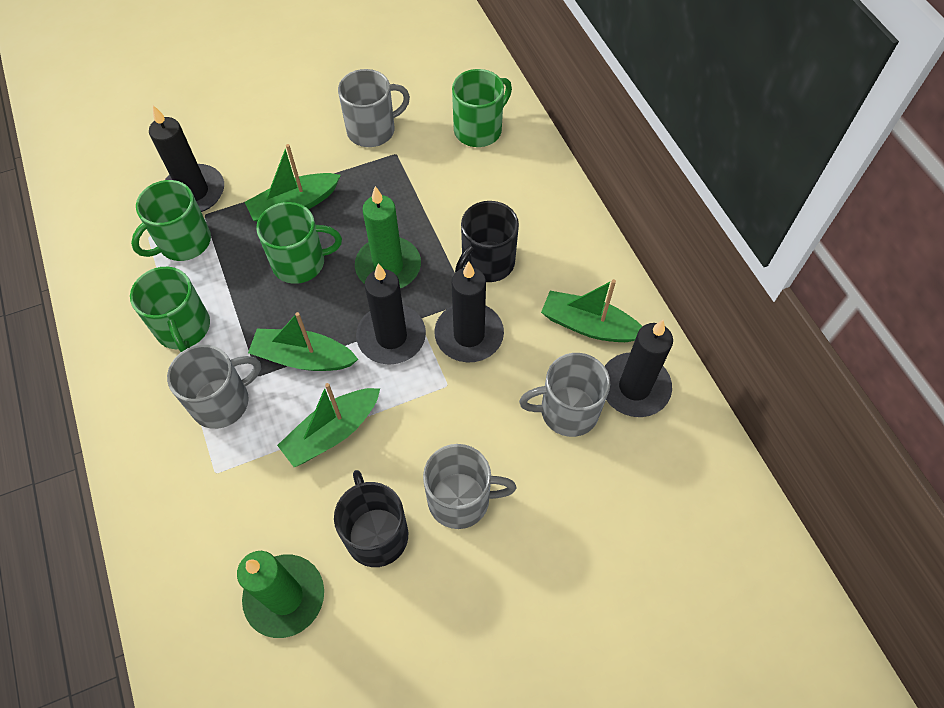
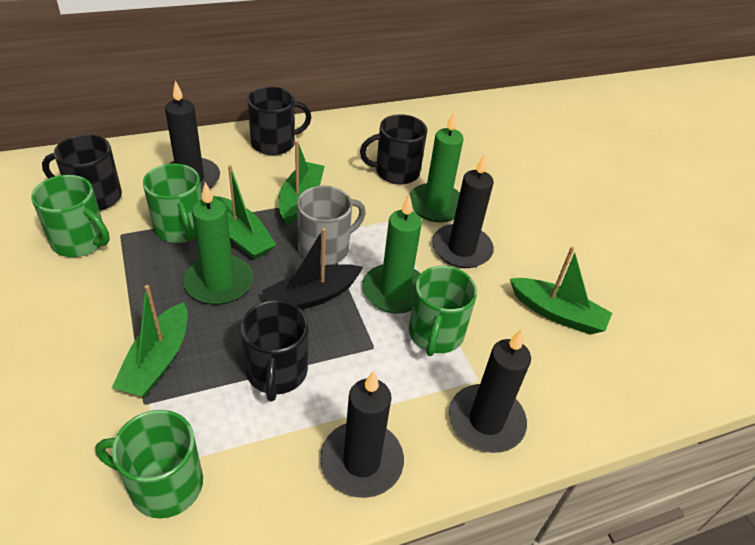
black boat: 0 -> 1
black mug: 2 -> 4
green candle: 2 -> 3
grey mug: 4 -> 1

